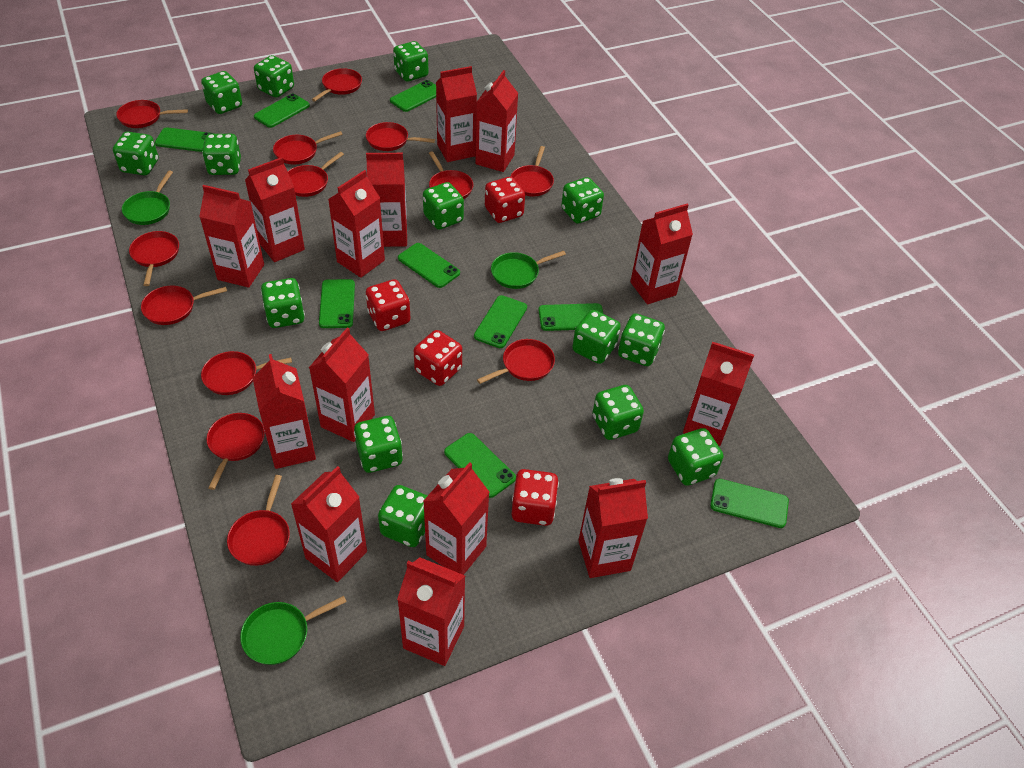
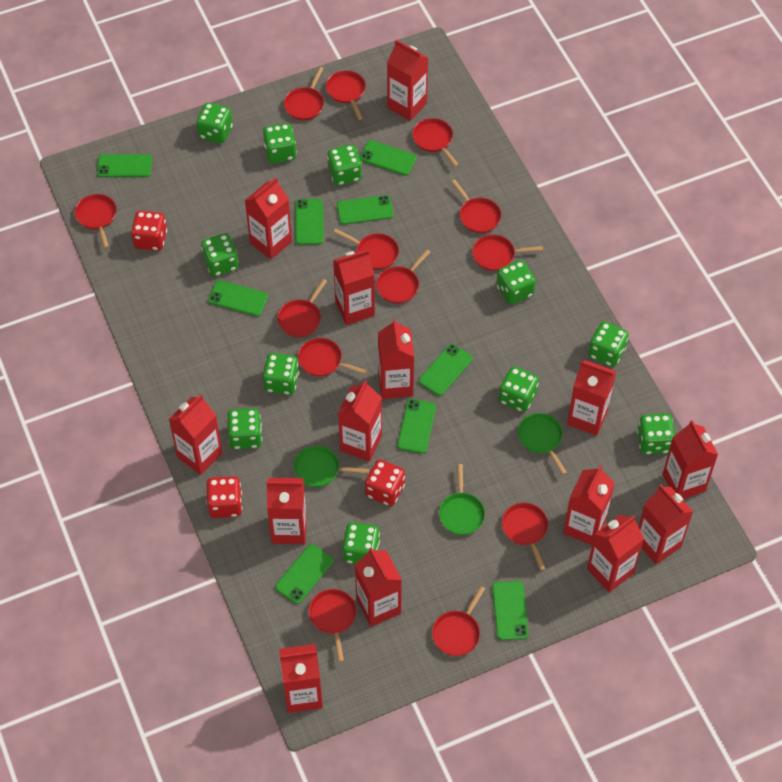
green dice: 14 -> 11
red dice: 4 -> 3

